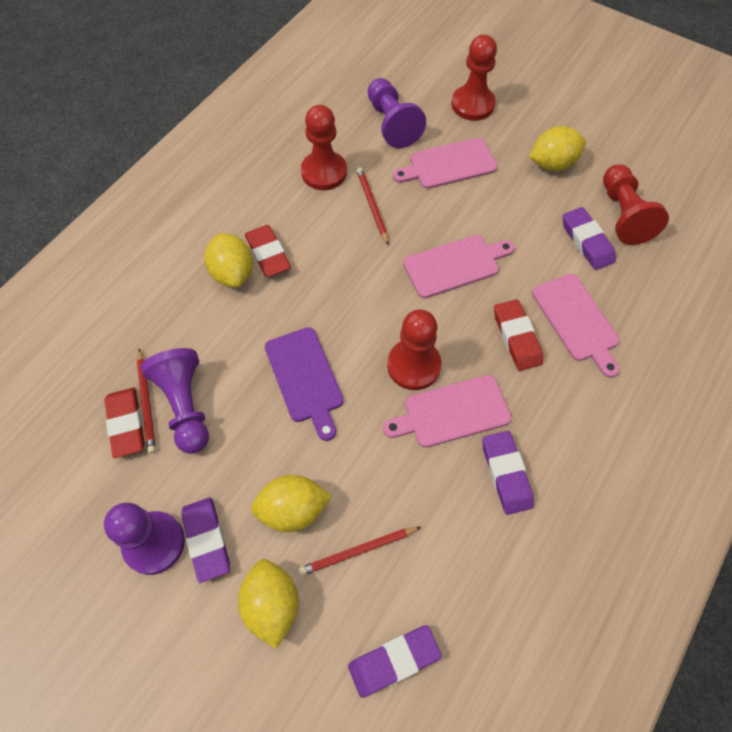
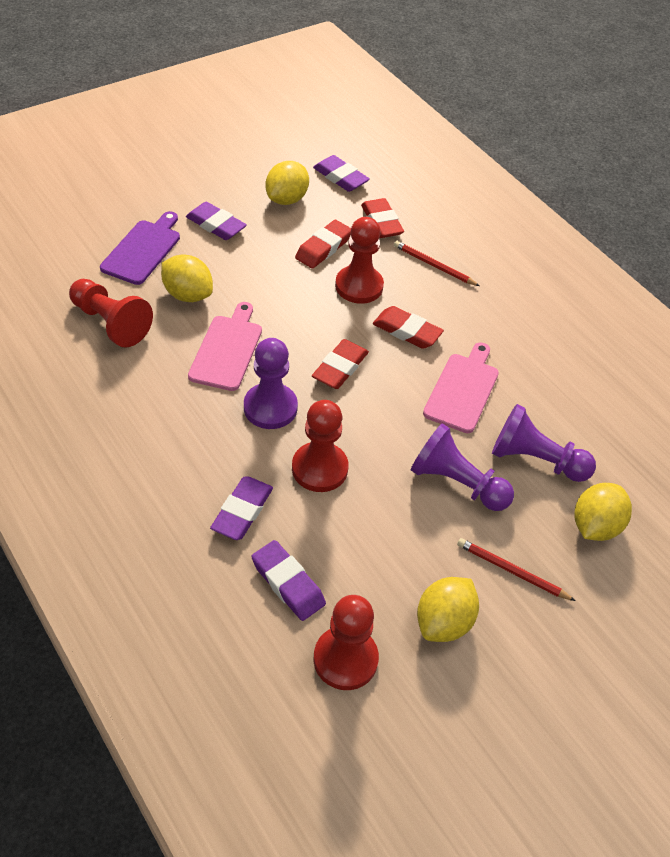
pink cutting board: 4 -> 2
red eraser: 3 -> 4
red pencil: 3 -> 2

